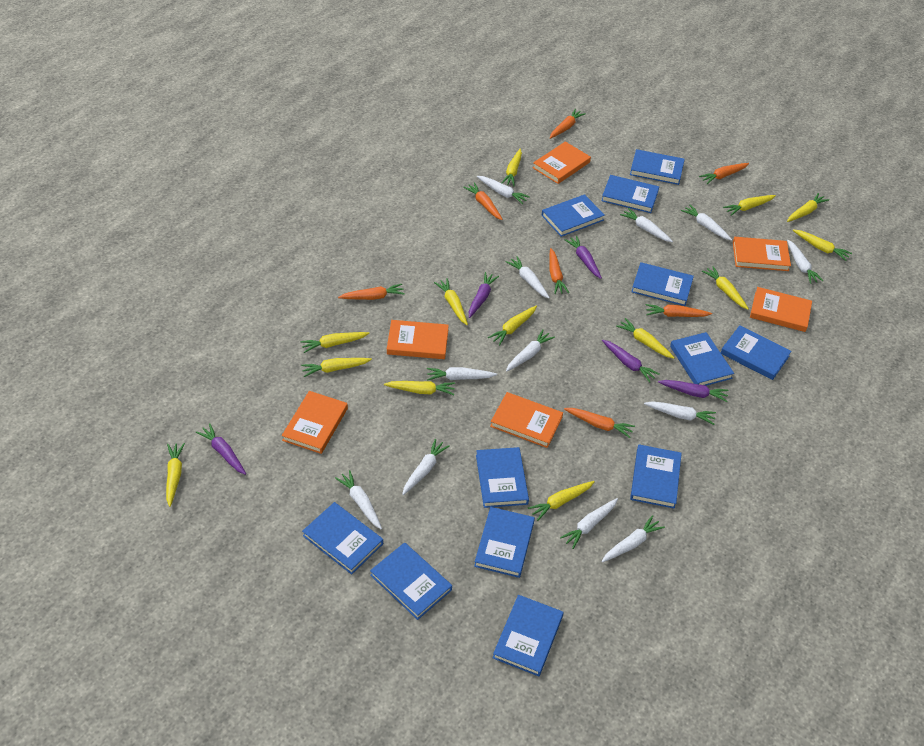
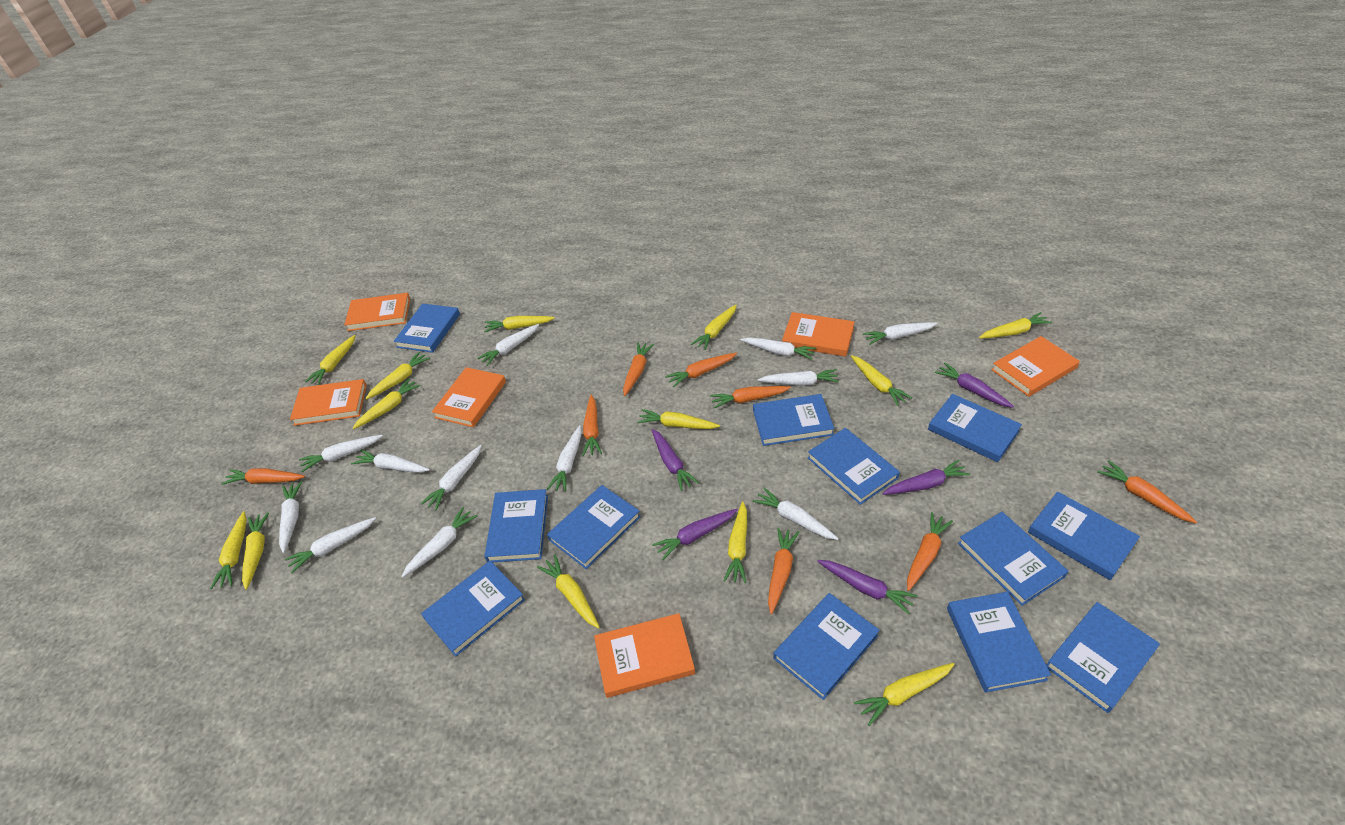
orange carrot: 7 -> 8

